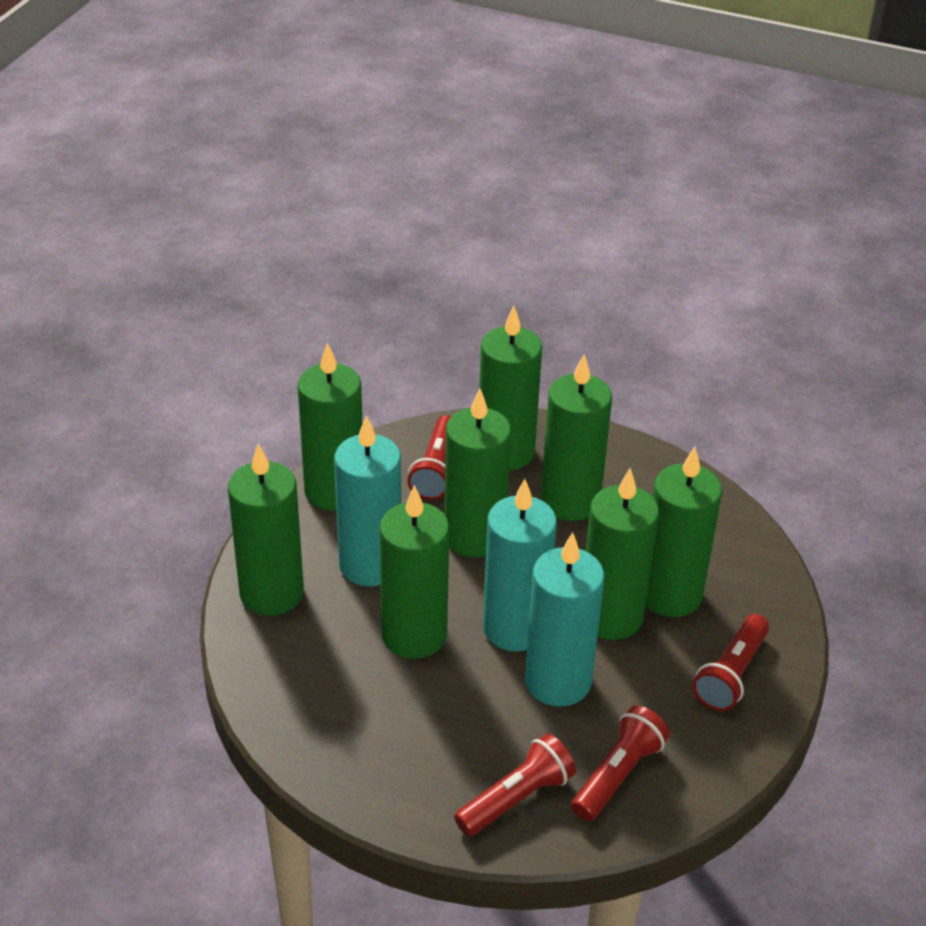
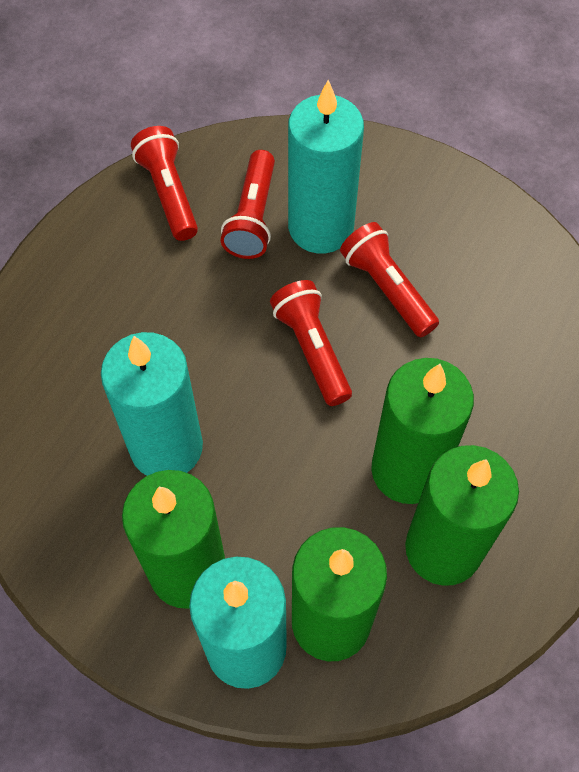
green candle: 8 -> 4

